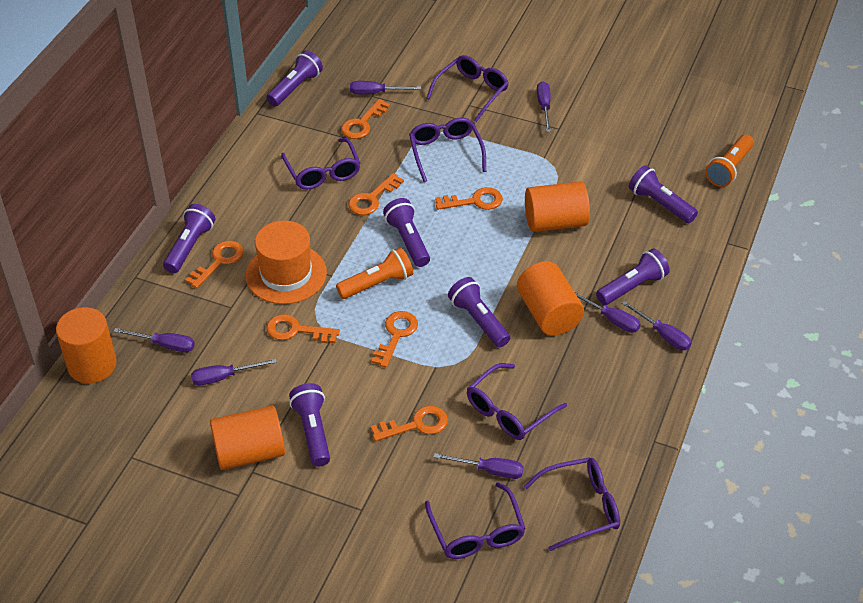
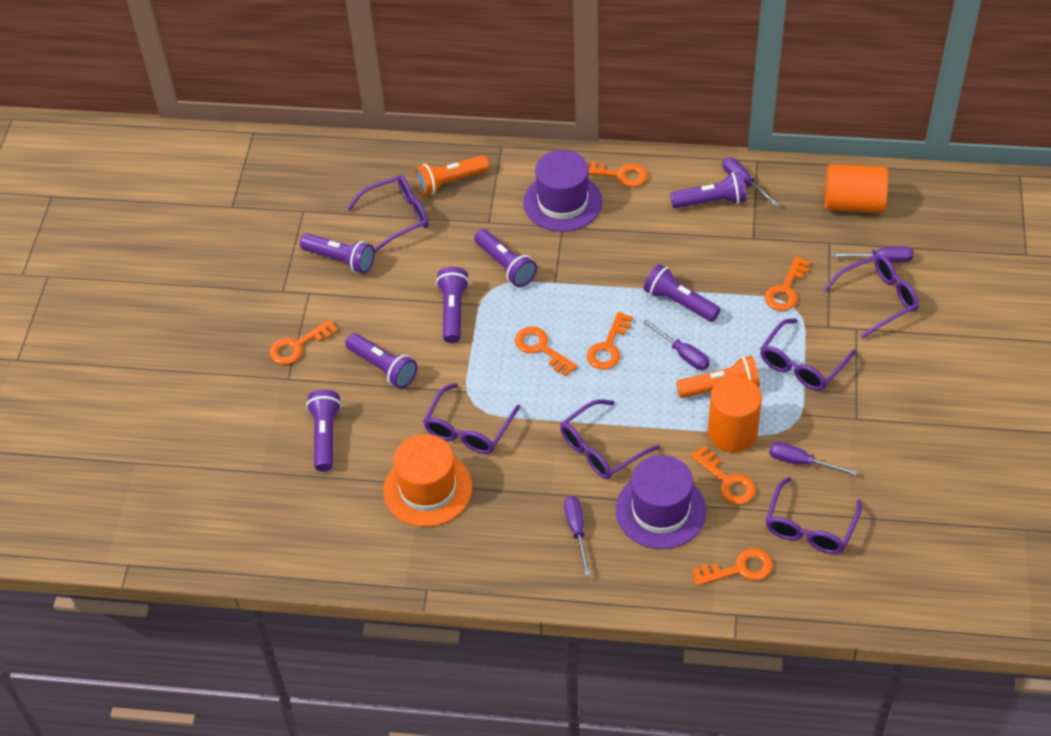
orange cylinder: 4 -> 2
purple hat: 0 -> 2
purple screwdriver: 7 -> 5

